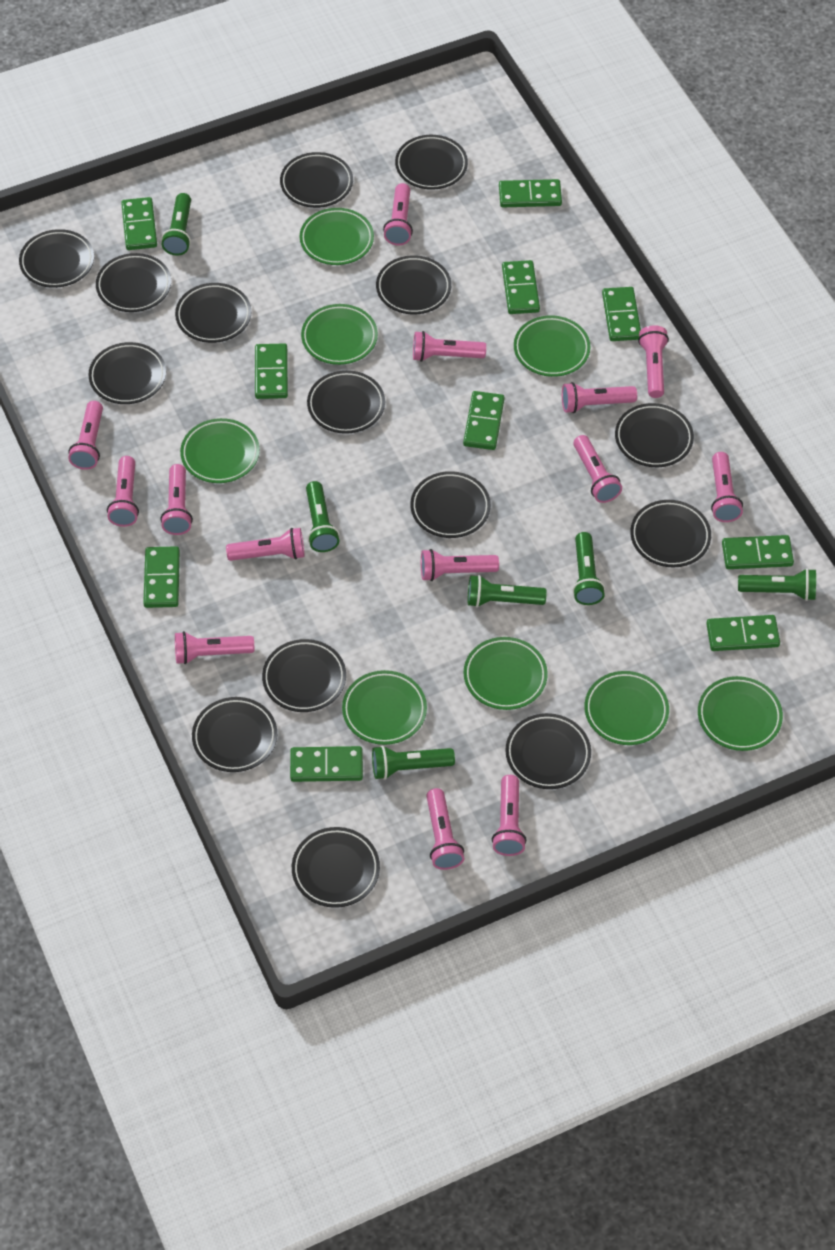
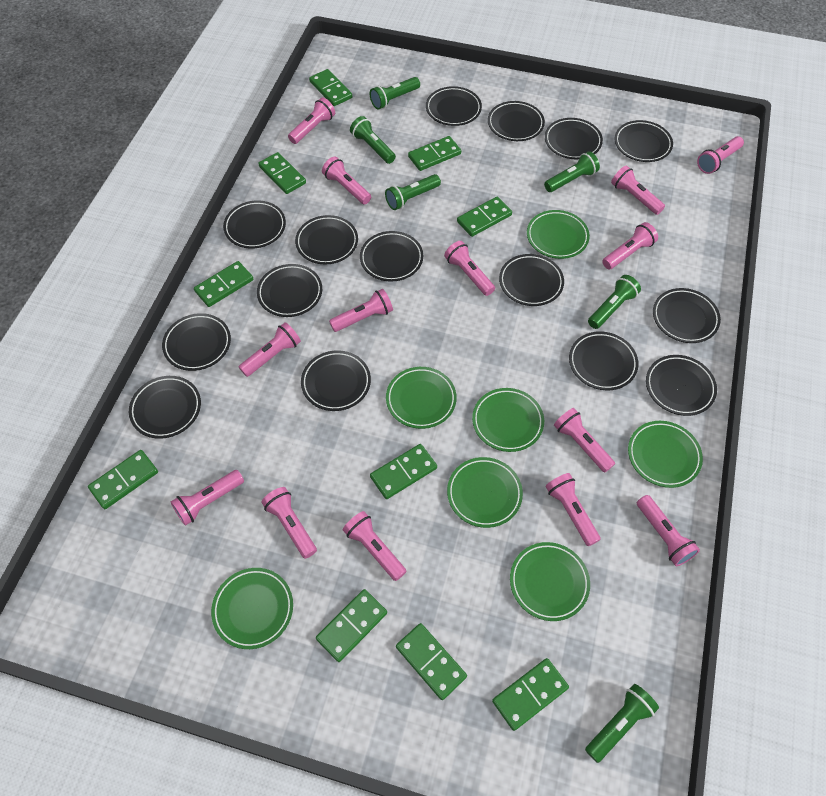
green plate: 8 -> 7

